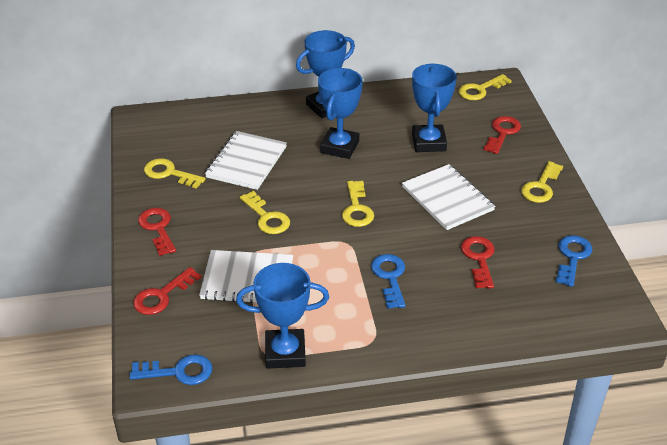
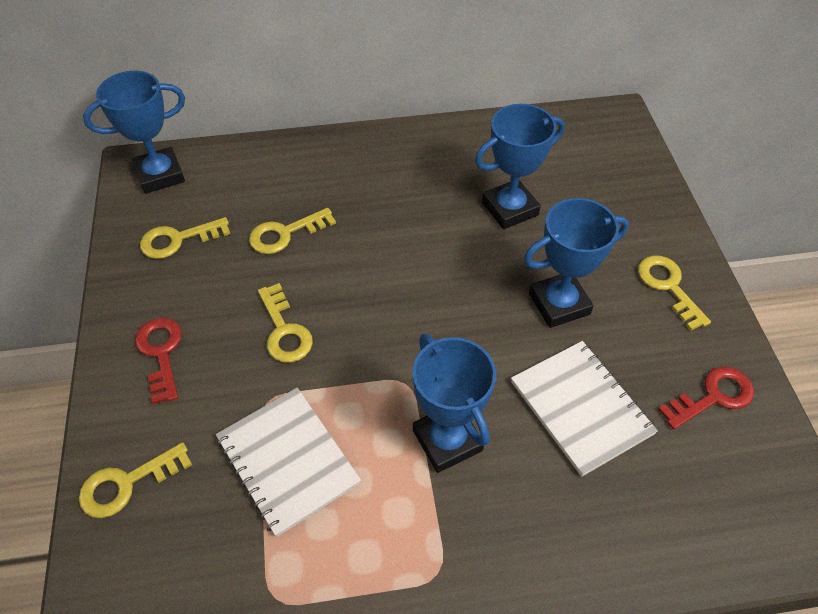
blue key: 3 -> 0
red key: 4 -> 2
white notebook: 3 -> 2

